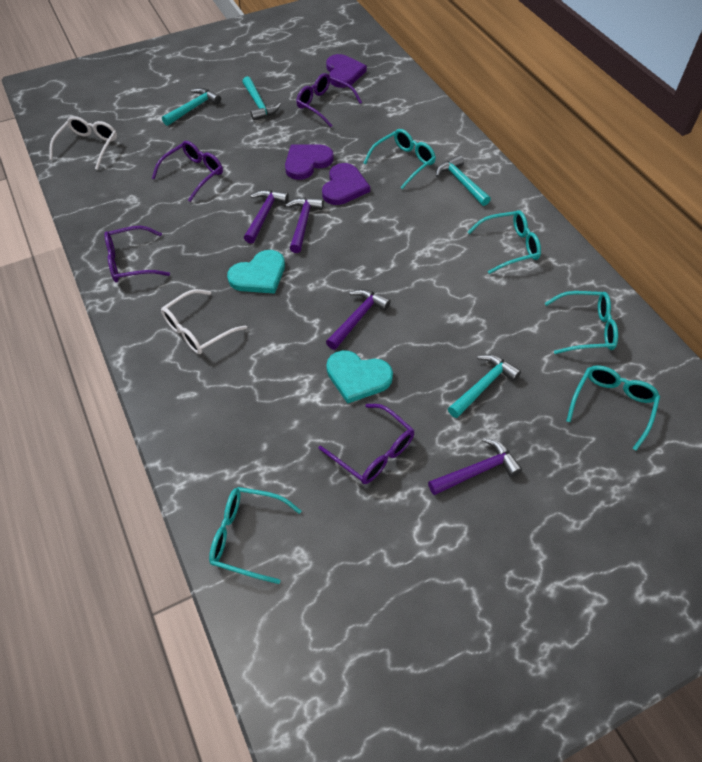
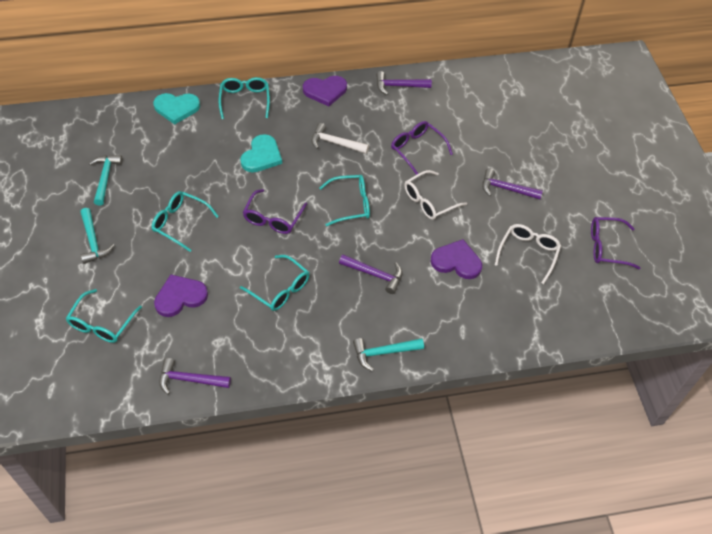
purple glasses: 4 -> 3
turquoise hammer: 4 -> 3
white hammer: 0 -> 1

